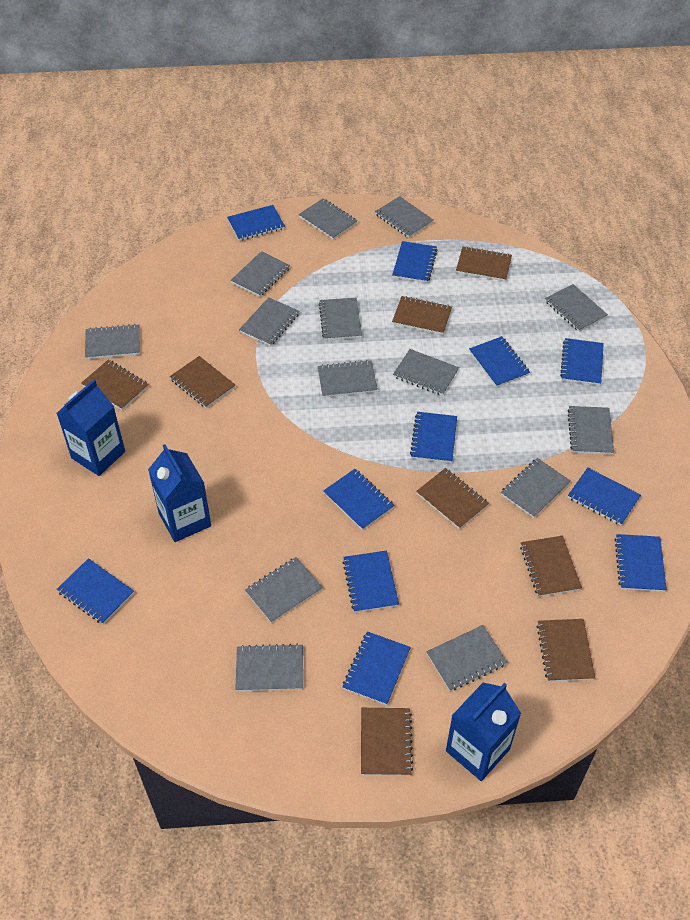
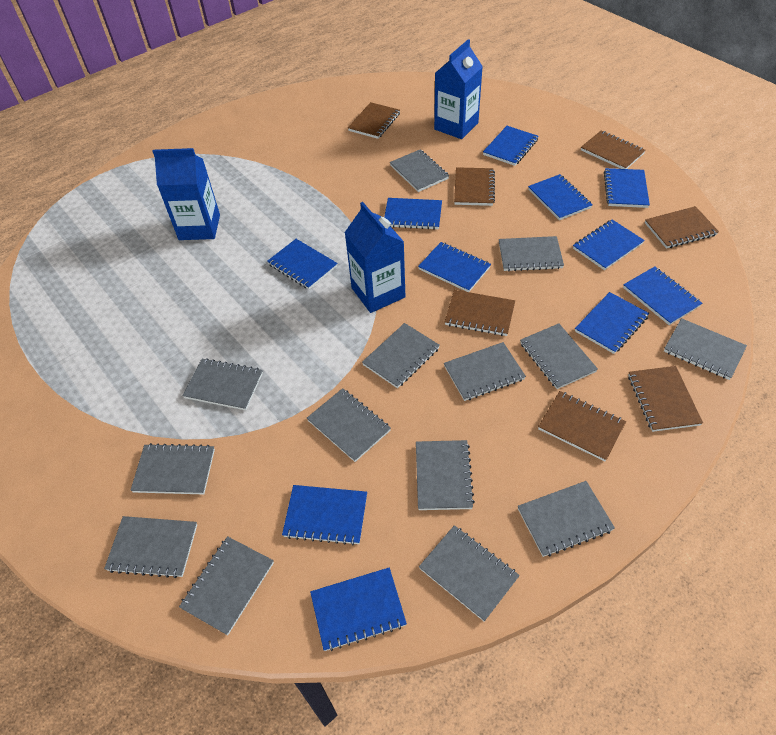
brown notebook: 8 -> 7

